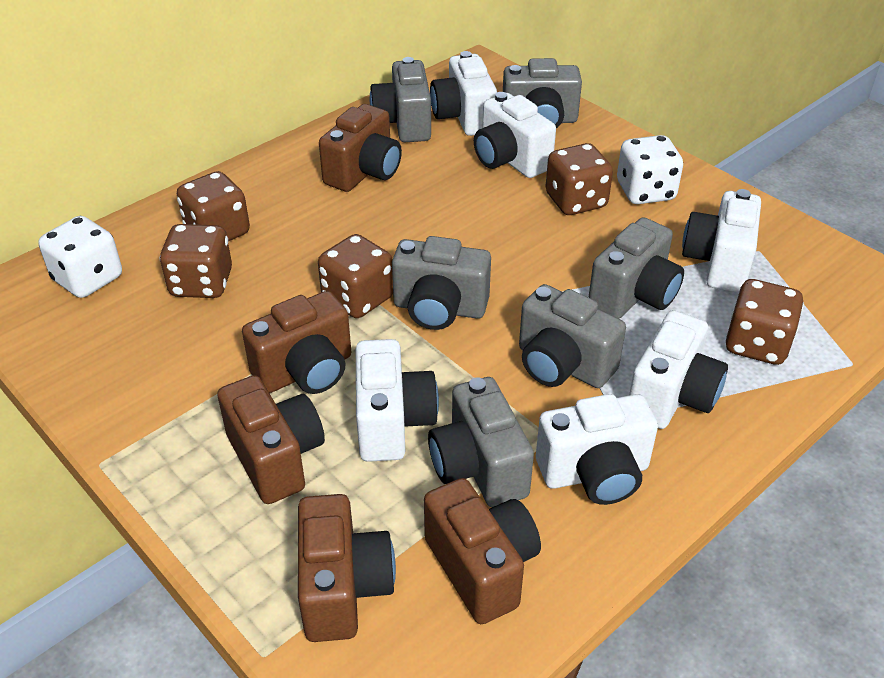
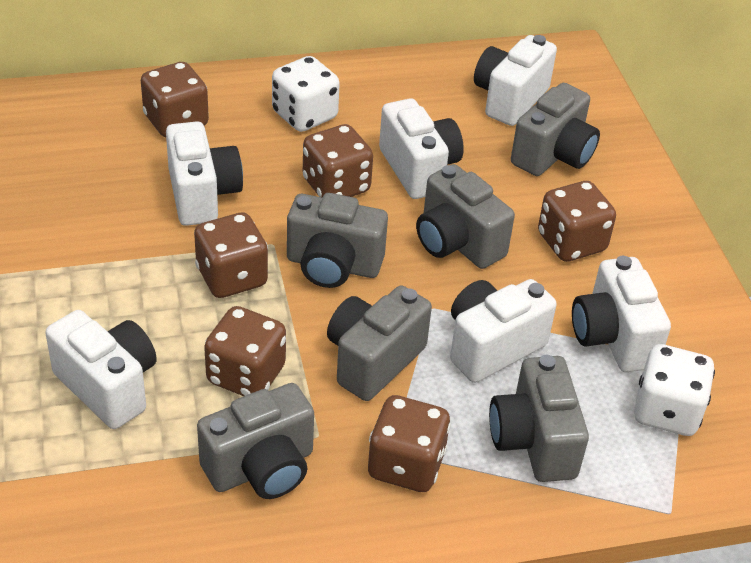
brown camera: 5 -> 0
brown dice: 5 -> 6

